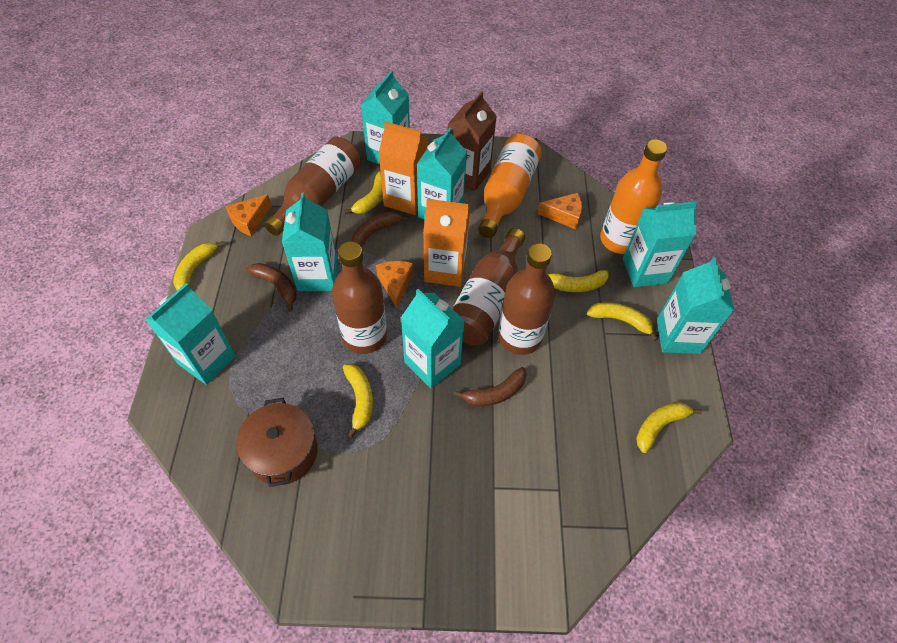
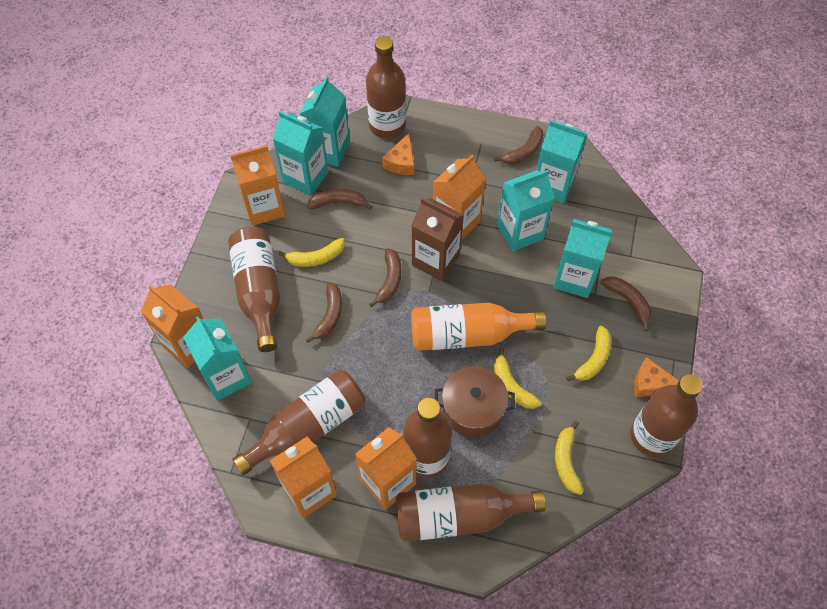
brown banana: 3 -> 5
brown bottle: 4 -> 6
orange bottle: 2 -> 1
orange carton: 2 -> 5
orange cheese: 3 -> 2
turquoise carton: 7 -> 6
yellow banana: 6 -> 4

